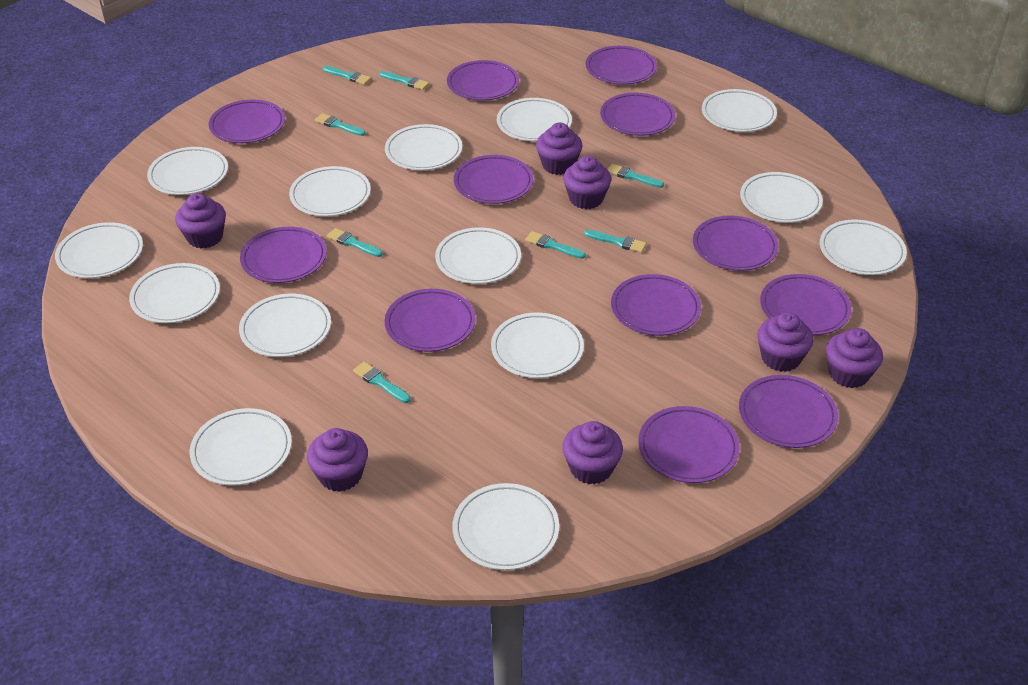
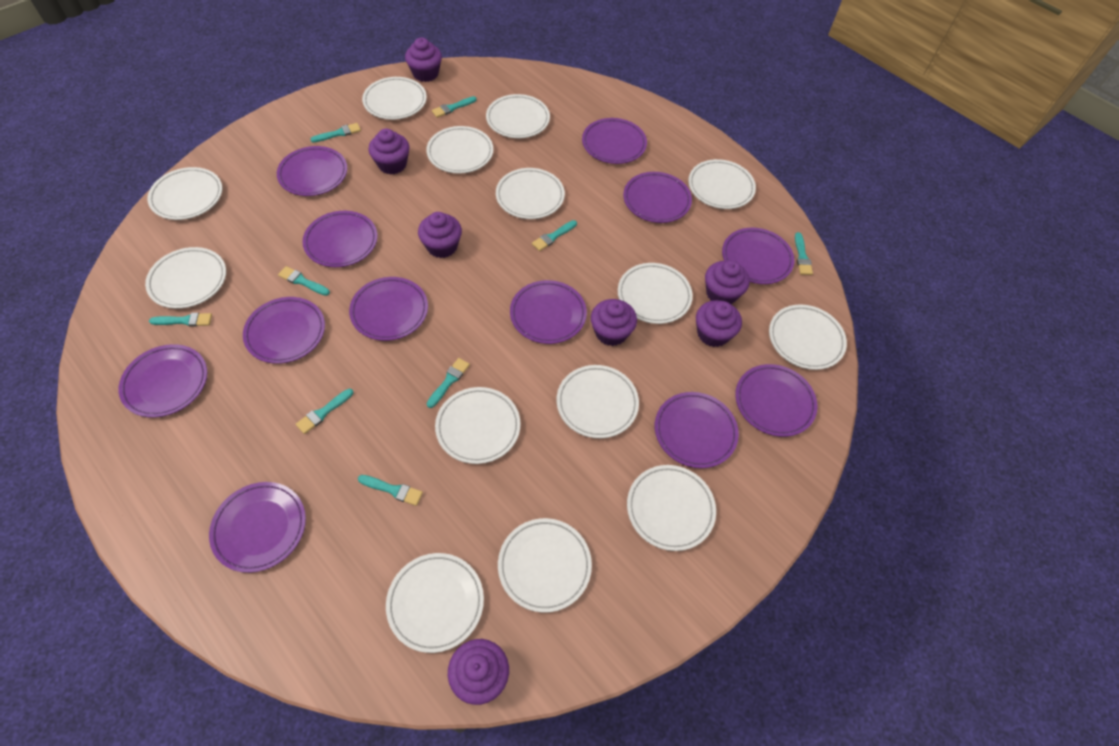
turquoise brush: 8 -> 9

